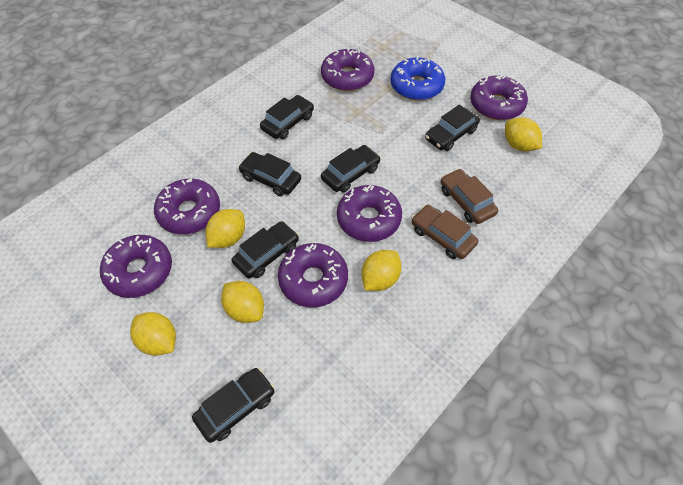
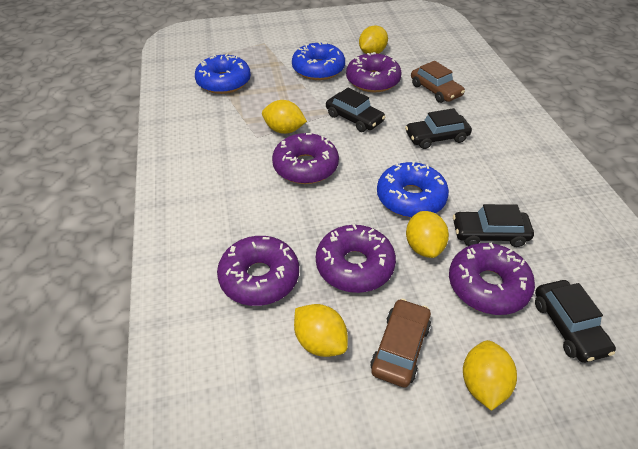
black car: 6 -> 4
blue donut: 1 -> 3
purple donut: 6 -> 5

